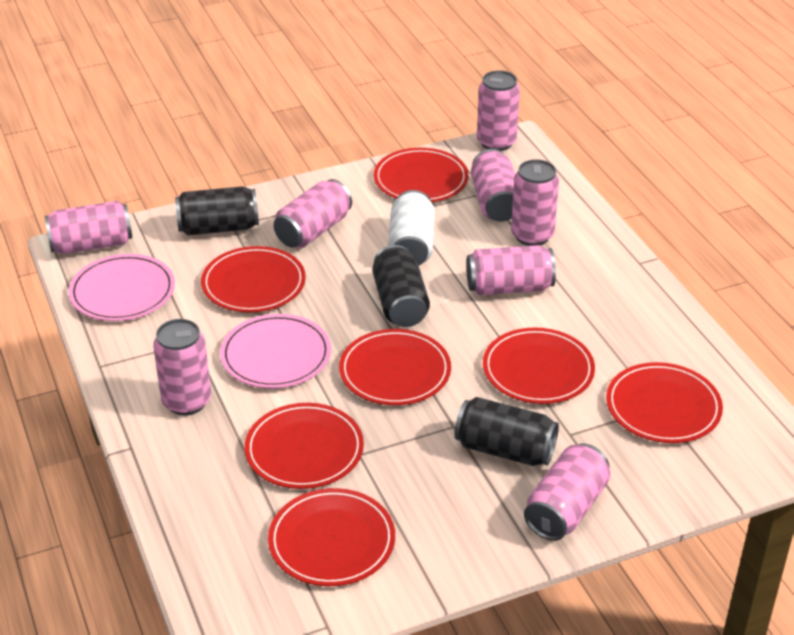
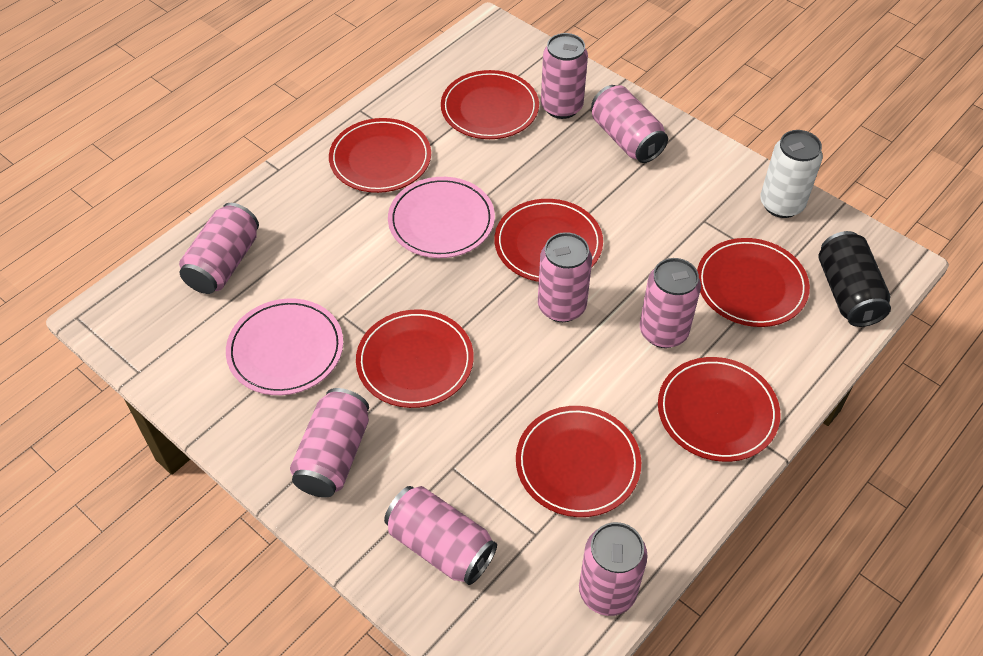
black can: 3 -> 1

